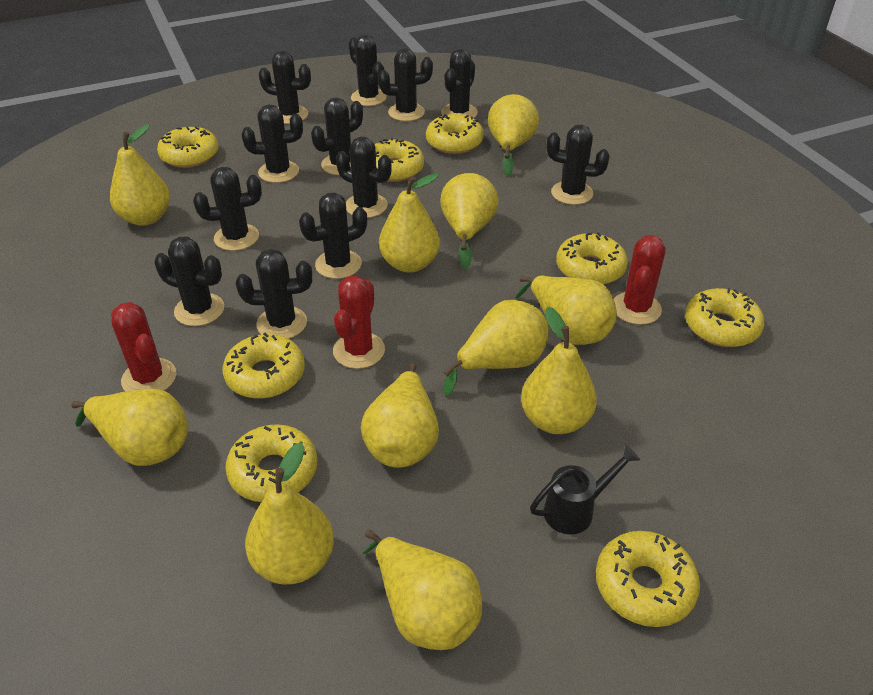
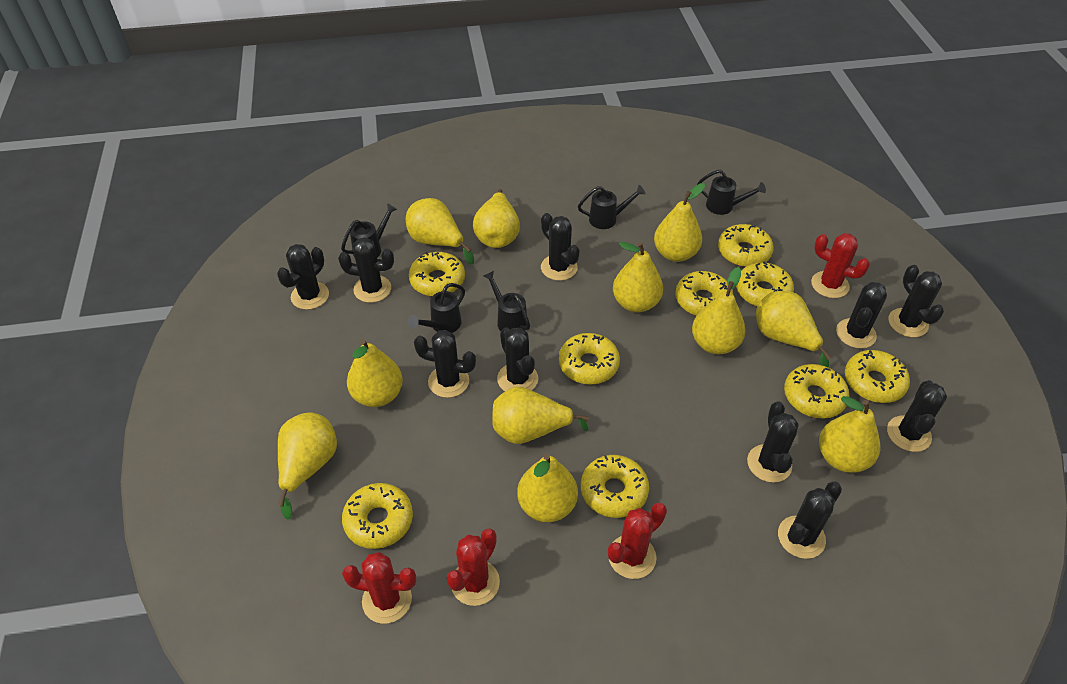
black cactus: 12 -> 10
black watering can: 1 -> 5
red cactus: 3 -> 4
yellow donut: 8 -> 9

